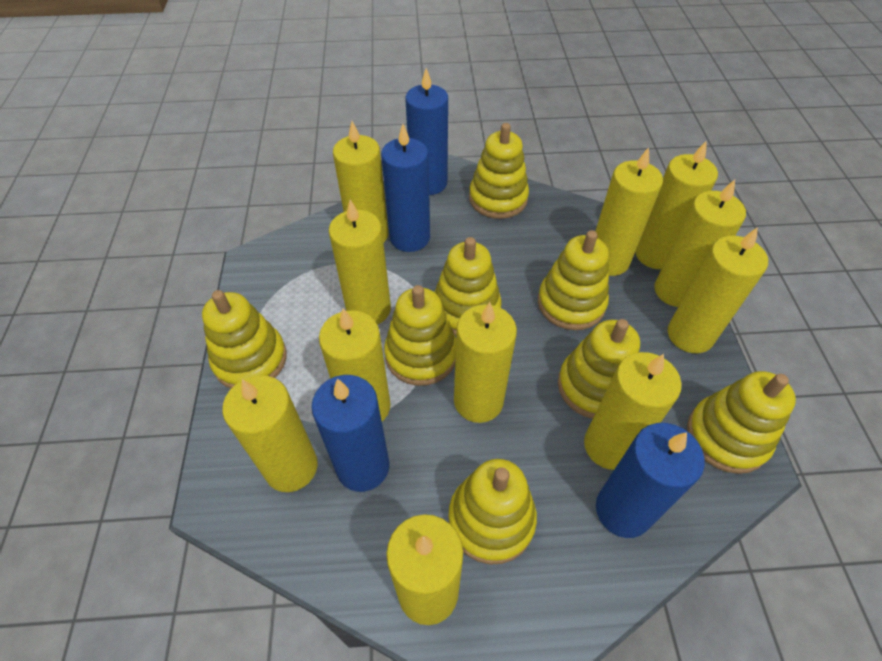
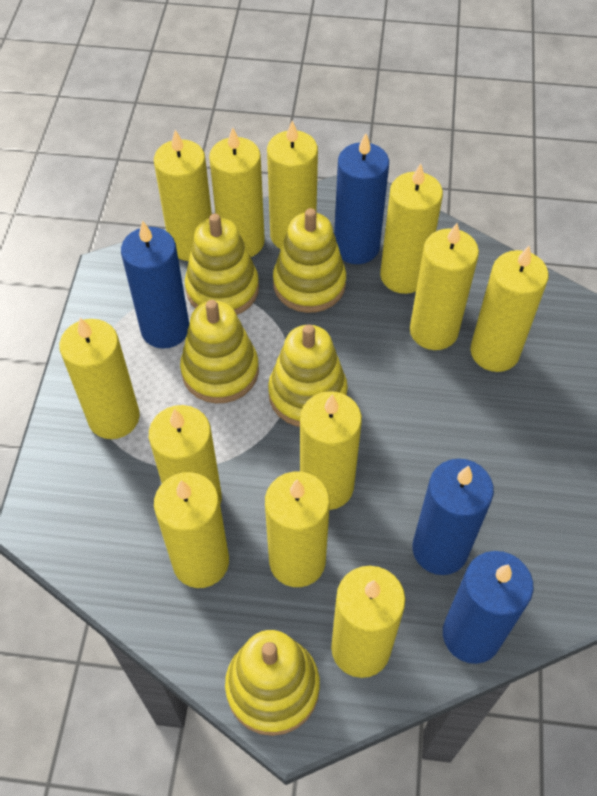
yellow candle: 11 -> 12
yellow stacking toy: 8 -> 5

